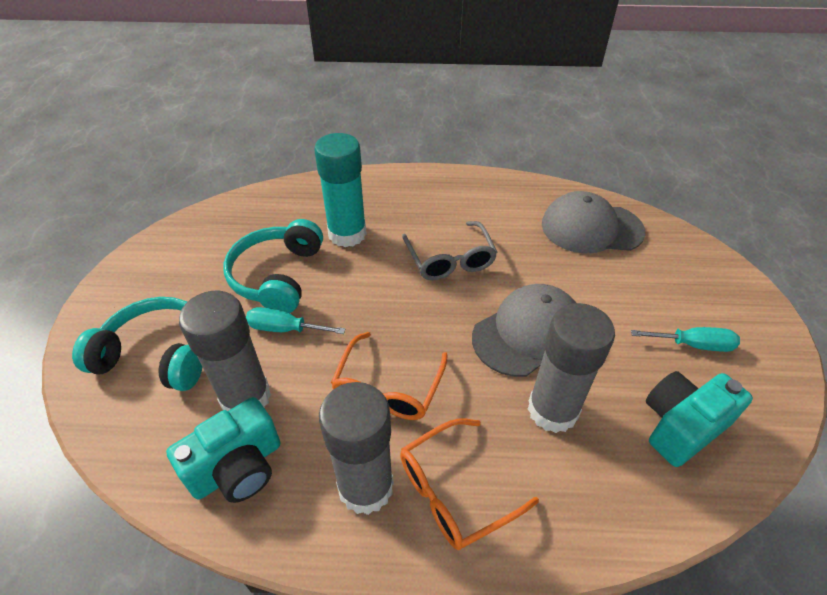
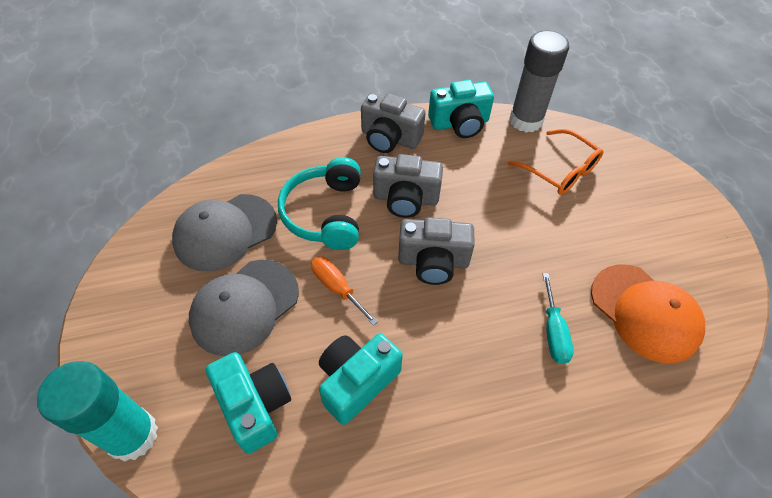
grey camera: 0 -> 3
grey glasses: 1 -> 0
grey glue stick: 3 -> 1
orange cap: 0 -> 1
orange glasses: 2 -> 1
orange screwdriver: 0 -> 1
turquoise camera: 2 -> 3
turquoise headphones: 2 -> 1
turquoise screwdriver: 2 -> 1

